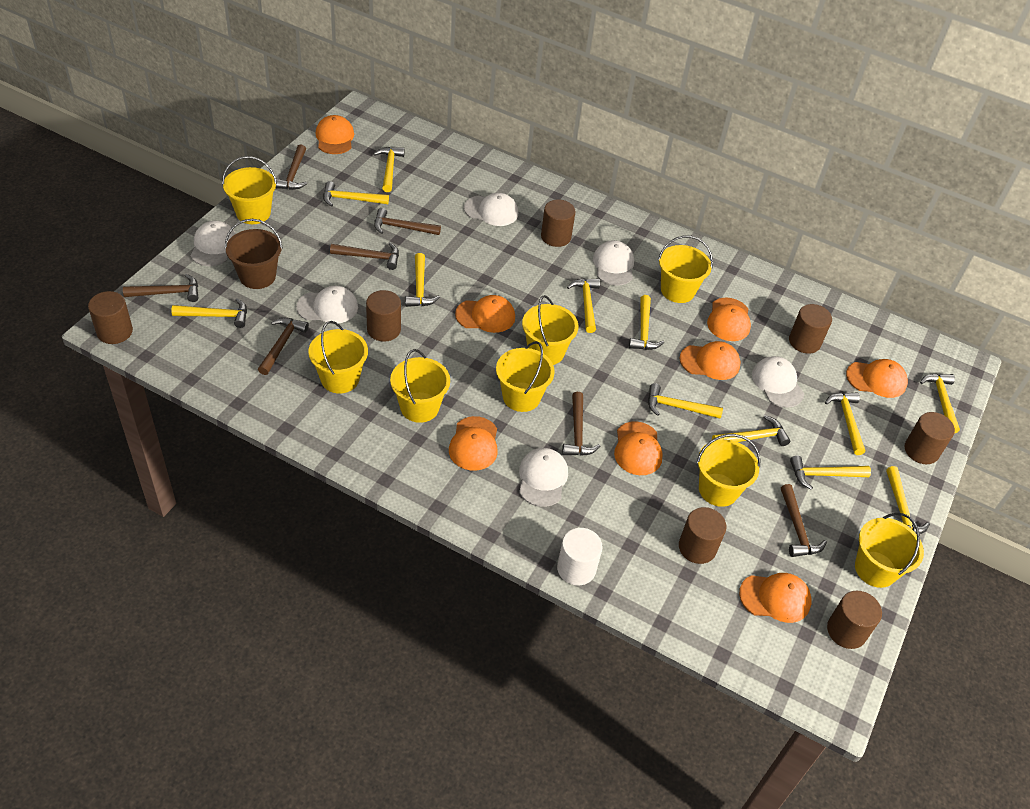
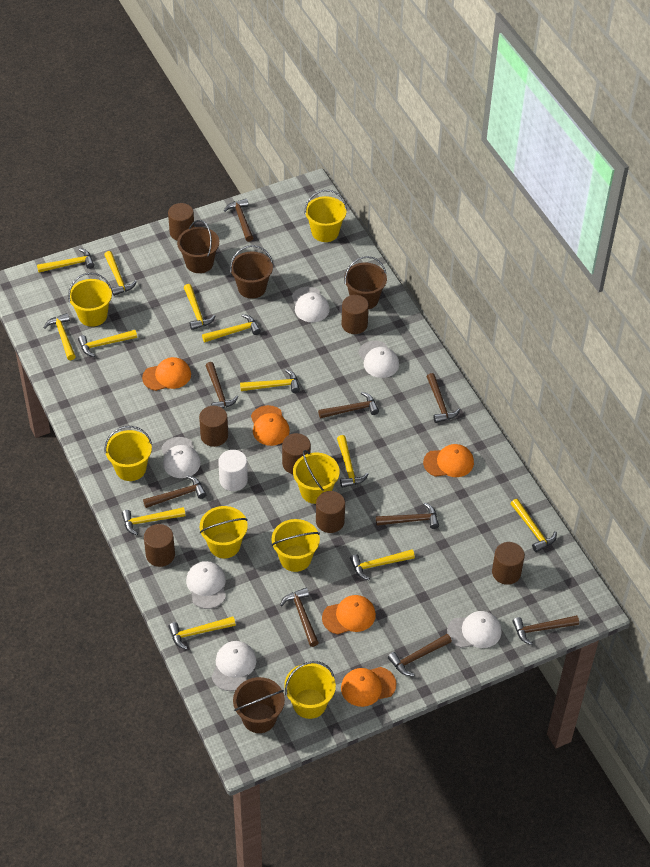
brown bucket: 1 -> 4
brown hammer: 7 -> 9
orange cap: 8 -> 5
yellow bucket: 8 -> 7

